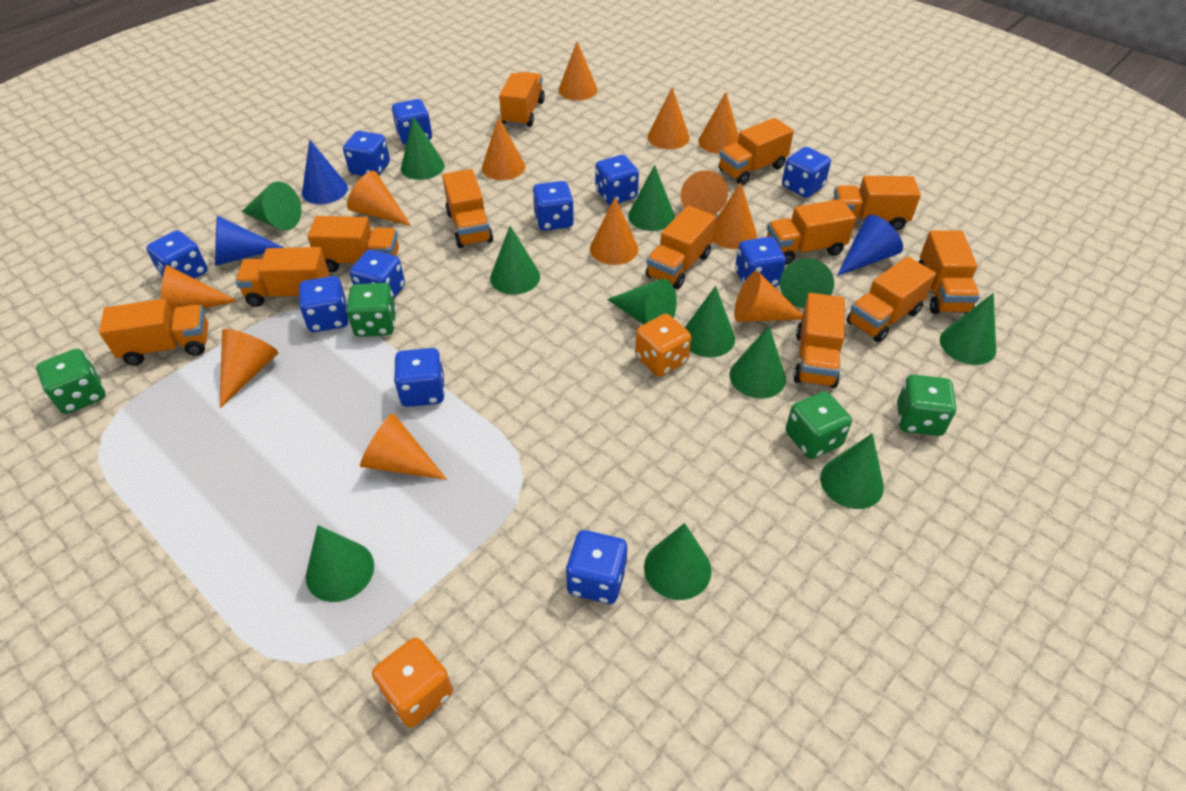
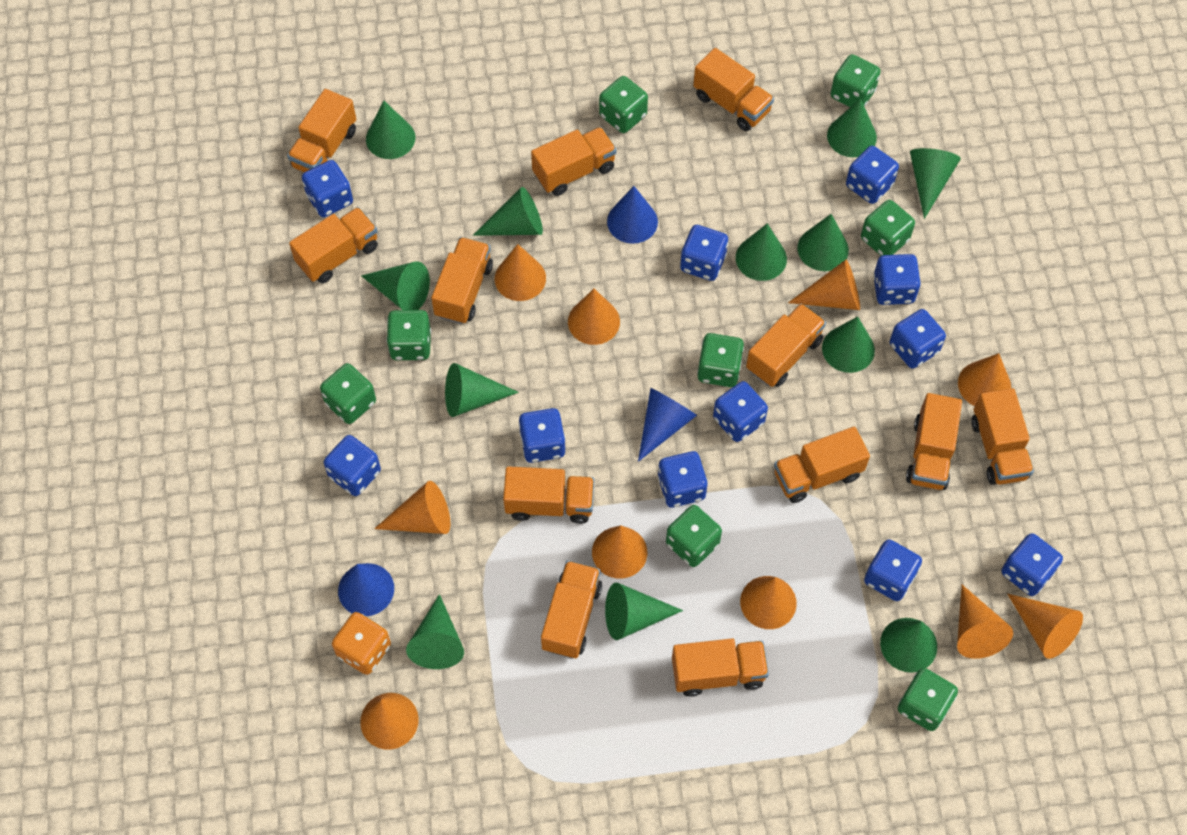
green dice: 4 -> 8
orange cone: 12 -> 10
orange dice: 2 -> 1

